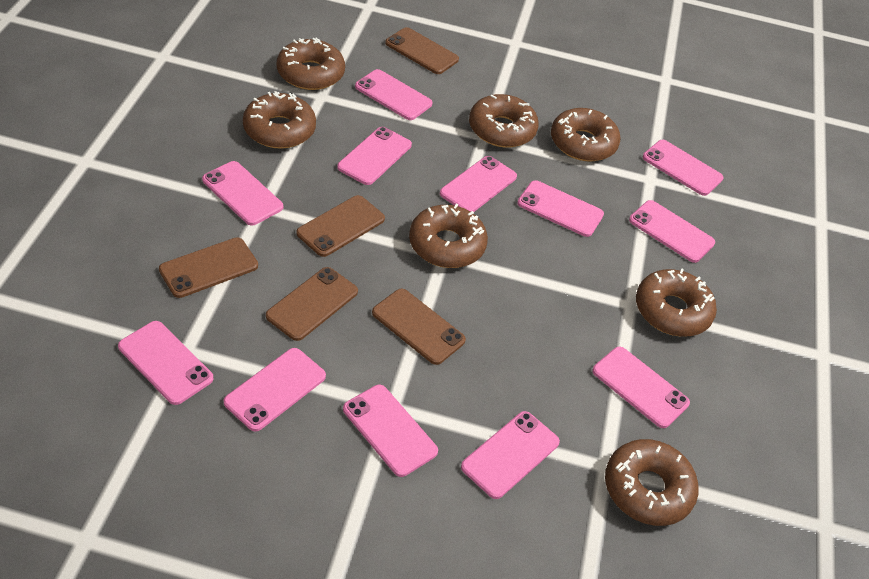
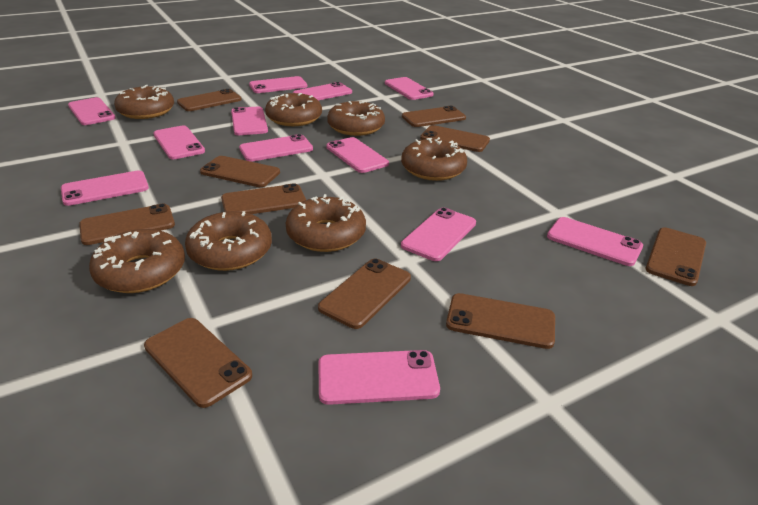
brown phone: 5 -> 10

